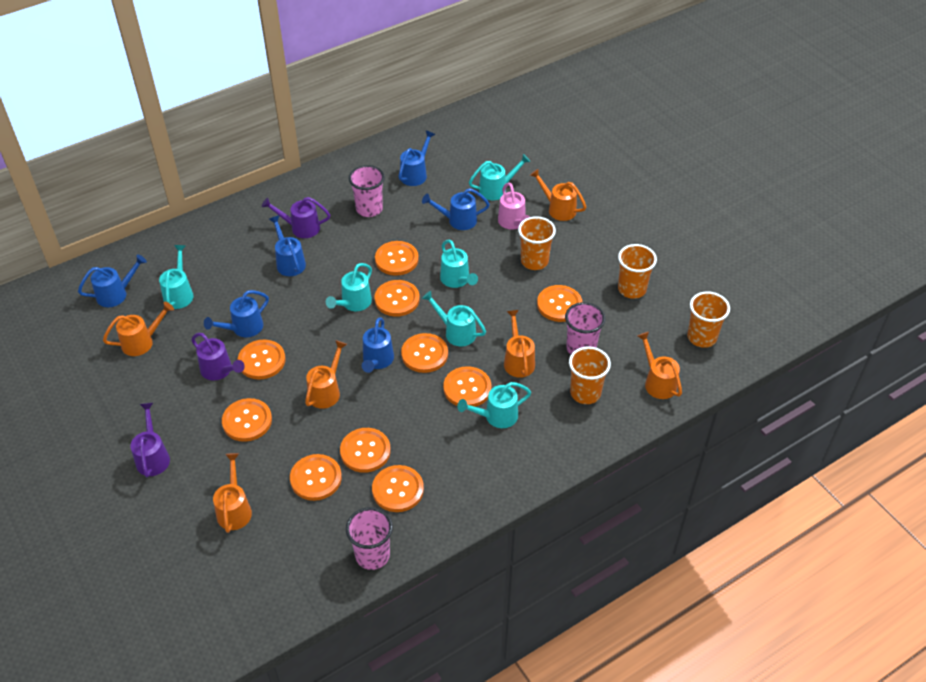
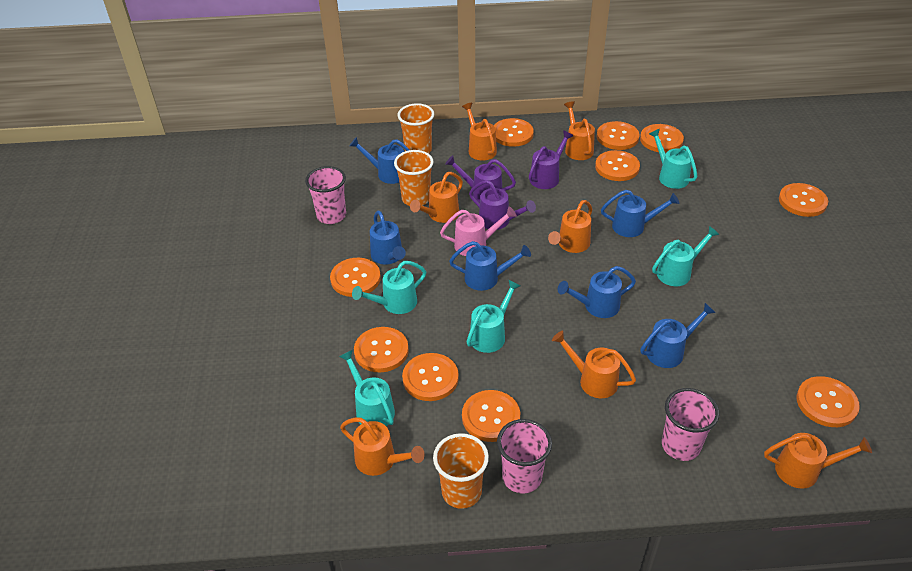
orange cup: 4 -> 3
orange watering can: 6 -> 7
turquoise watering can: 6 -> 5

